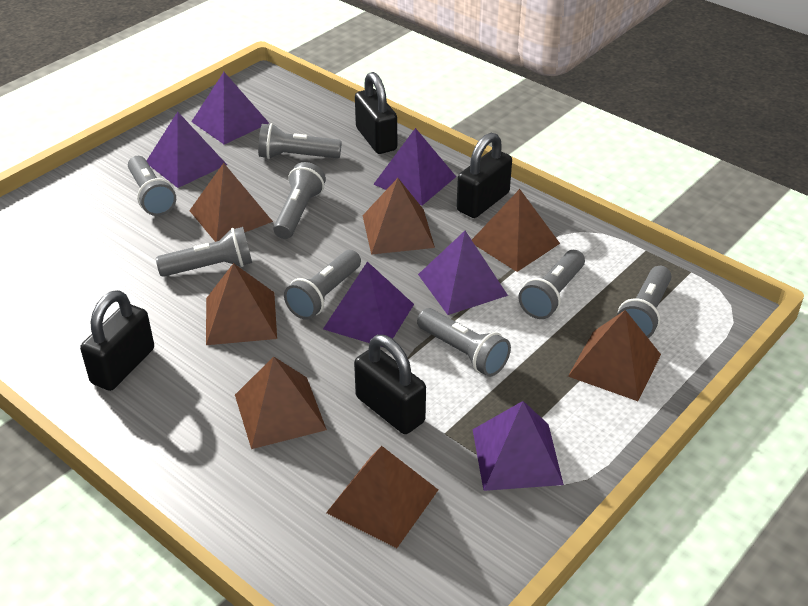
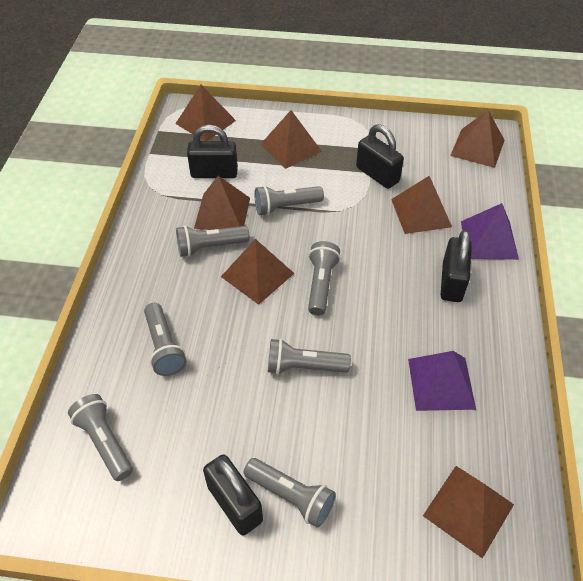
grey flashlight: 8 -> 7
purple pyramid: 6 -> 2

